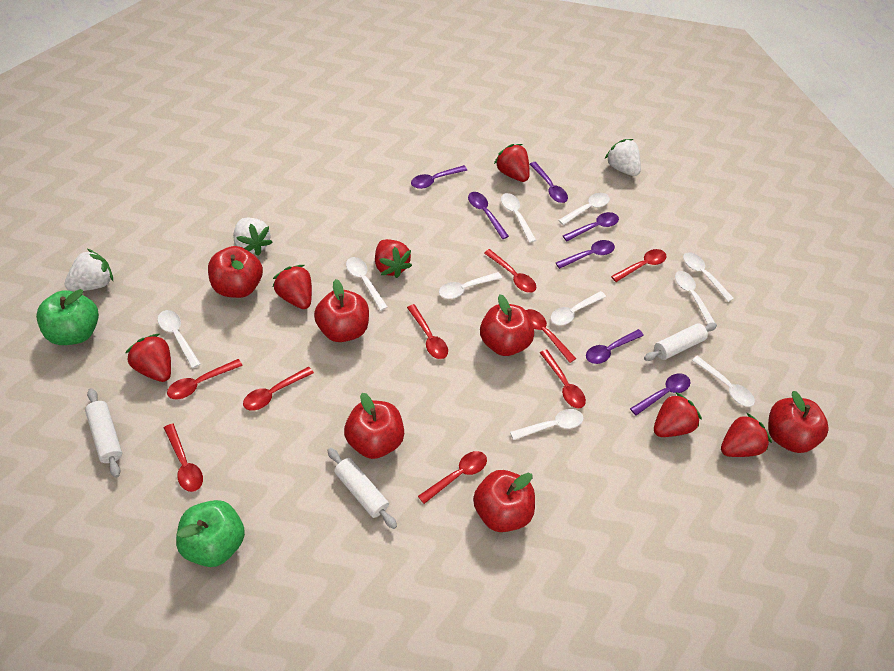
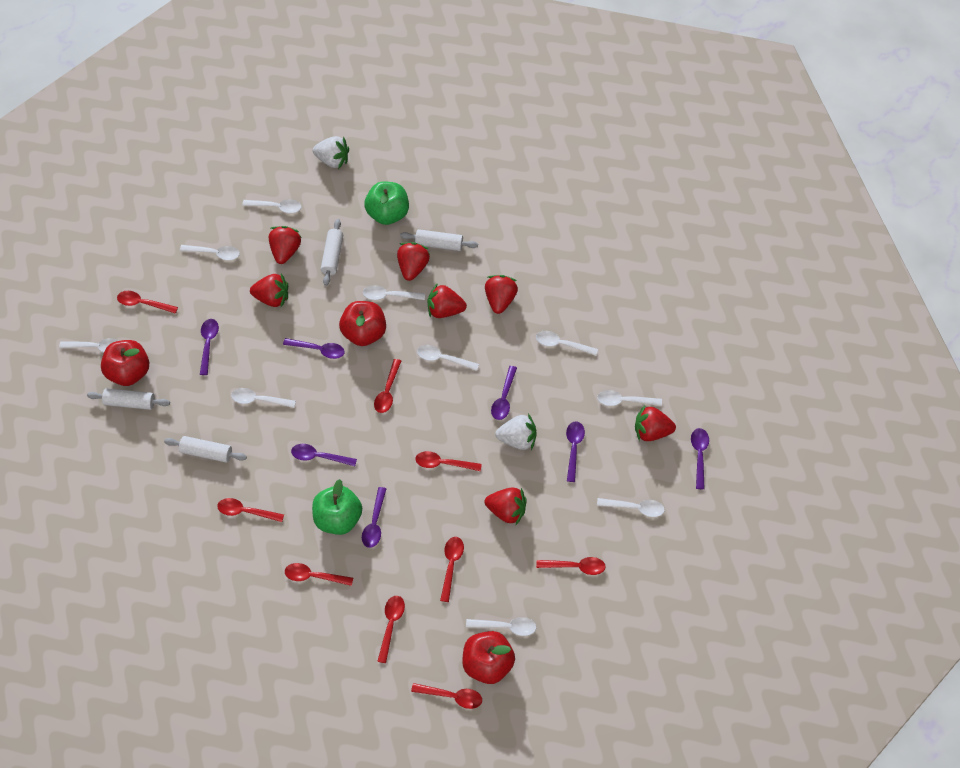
red apple: 6 -> 3
red strawberry: 6 -> 7
white rolling pin: 3 -> 4
white strawberry: 3 -> 2

